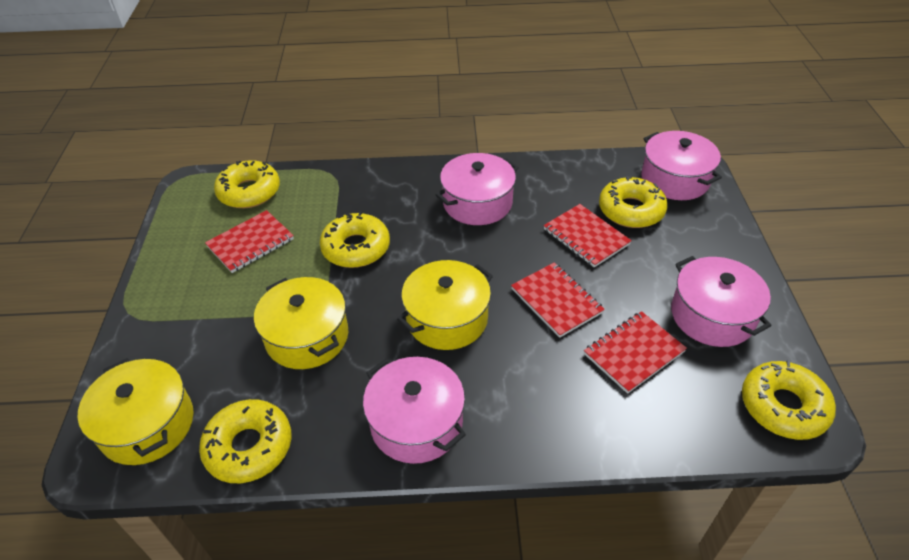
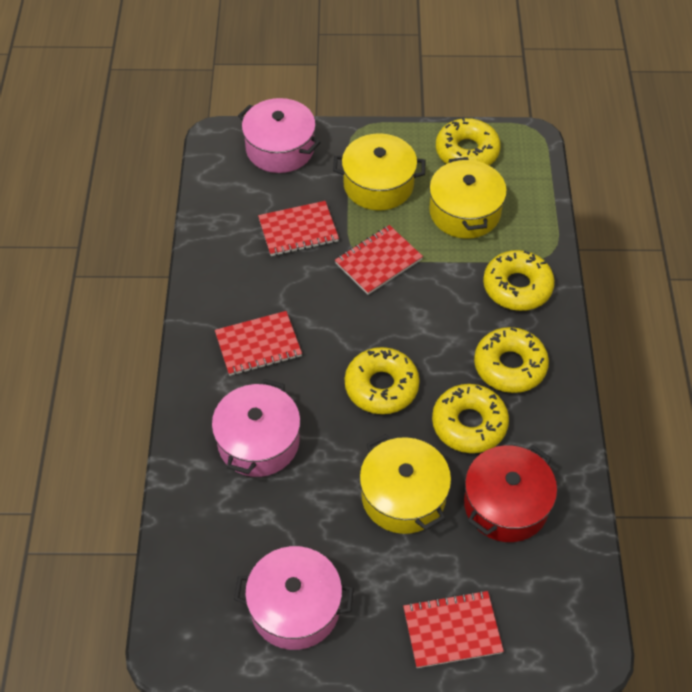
pink pot: 4 -> 3
red pot: 0 -> 1

